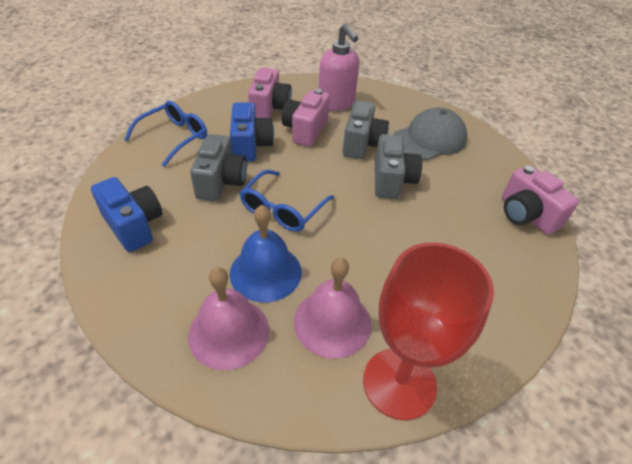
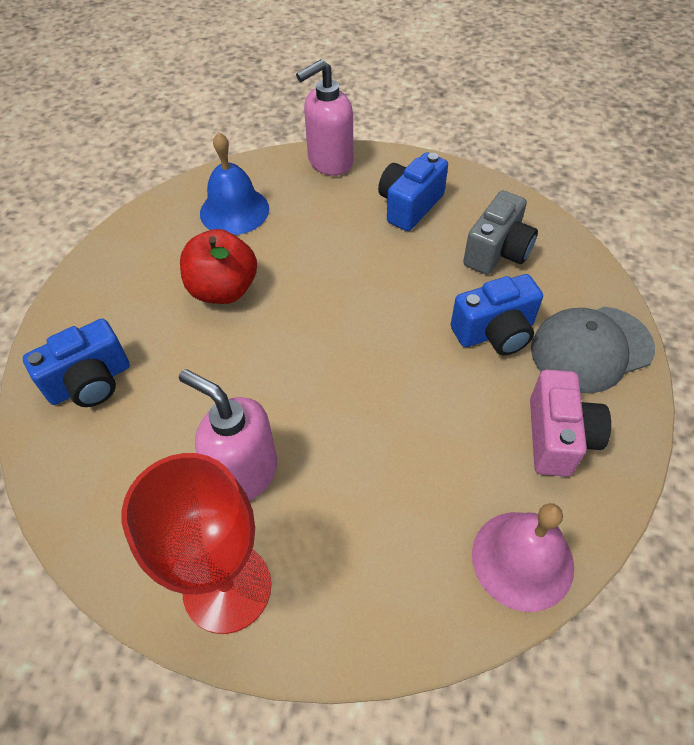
blue camera: 2 -> 3
blue glasses: 2 -> 0
grey camera: 3 -> 1
pink bell: 2 -> 1
pink camera: 3 -> 1
pink soap dispenser: 1 -> 2
red apple: 0 -> 1

